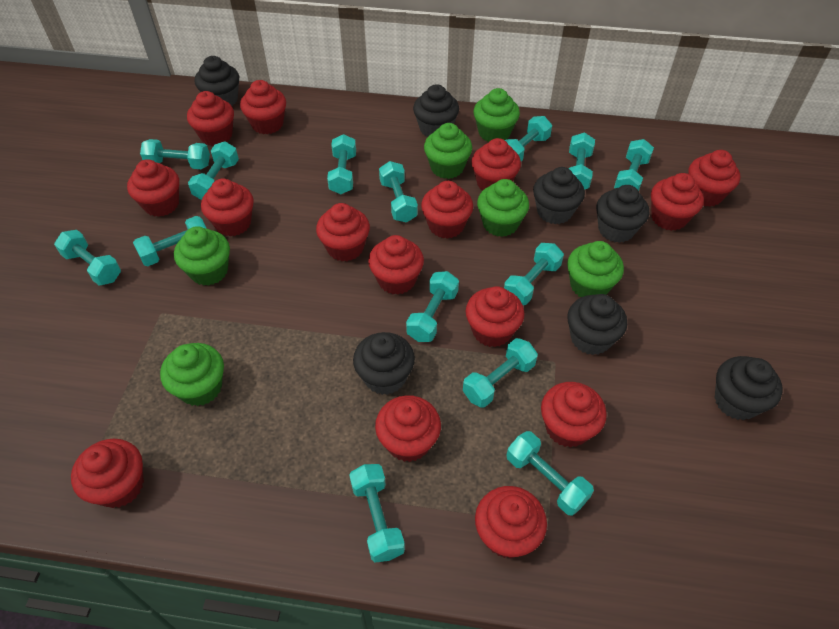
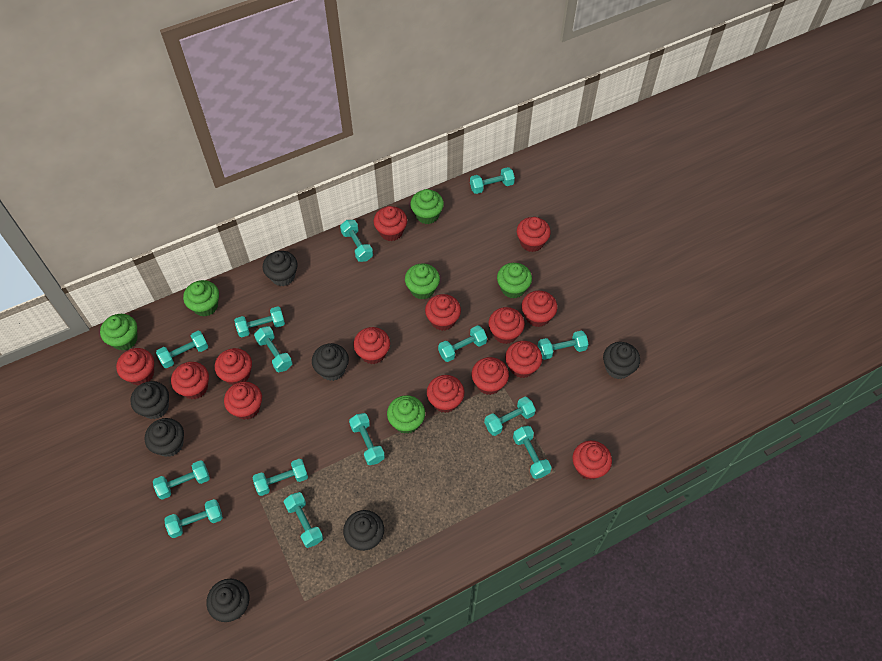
red cupcake: 15 -> 14

